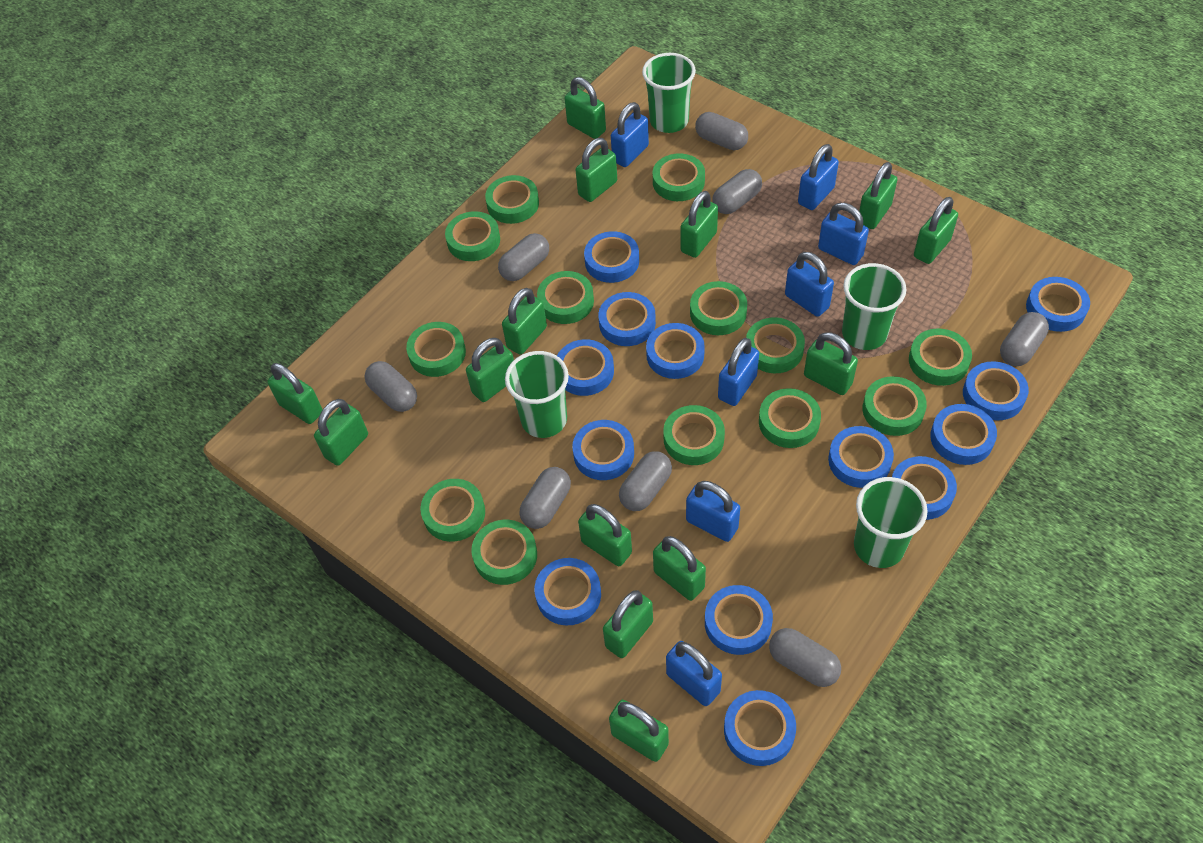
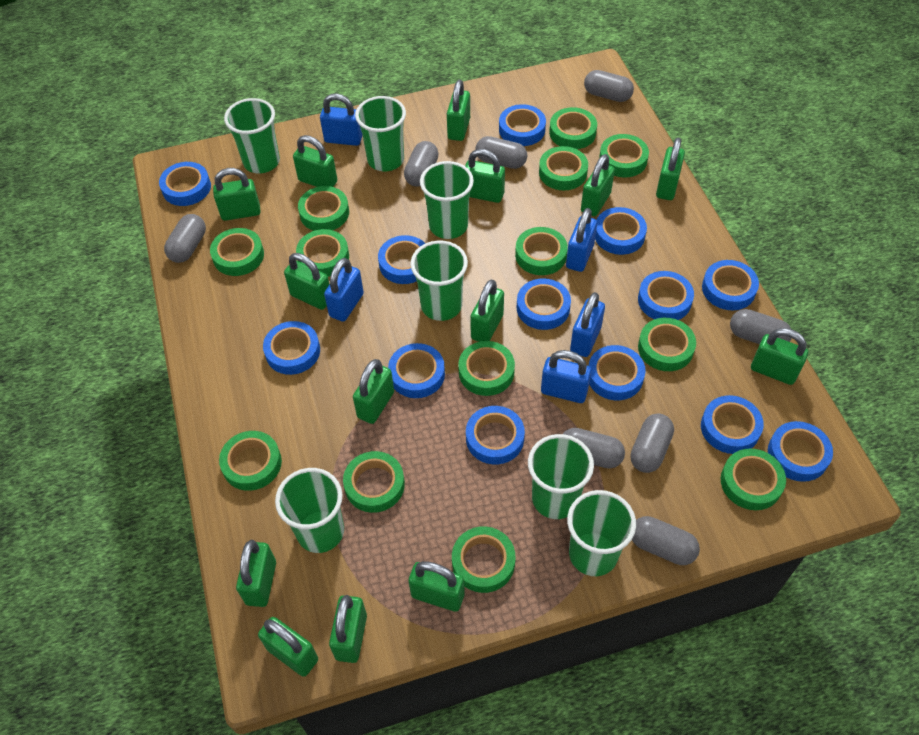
blue padlock: 7 -> 5
green cup: 4 -> 7

